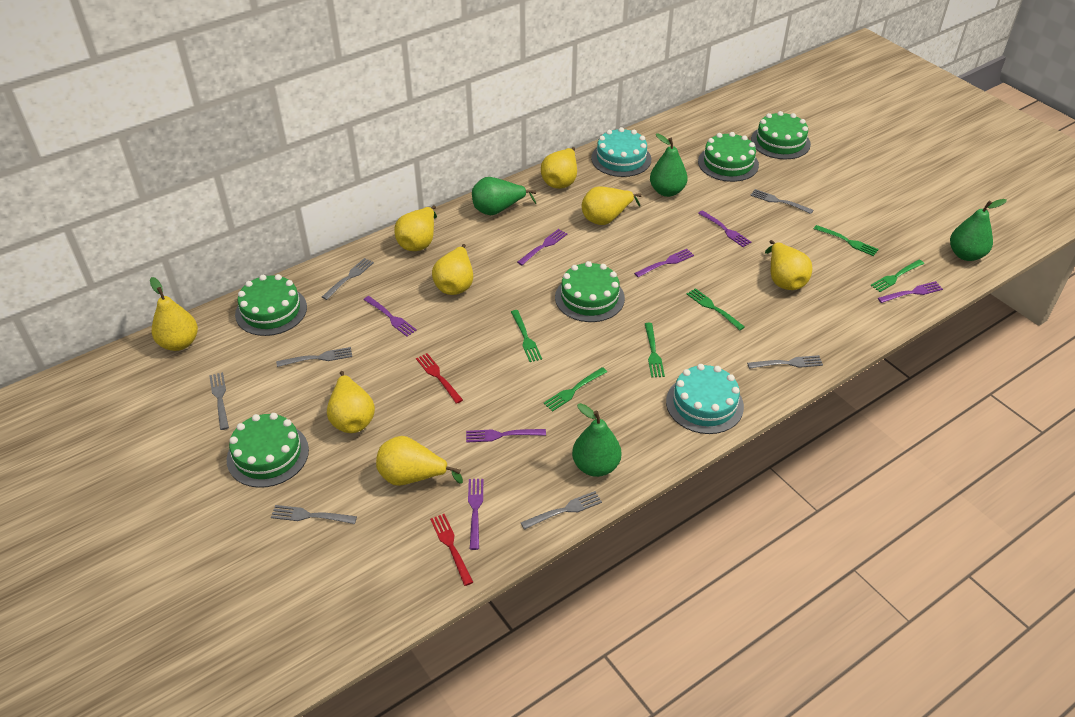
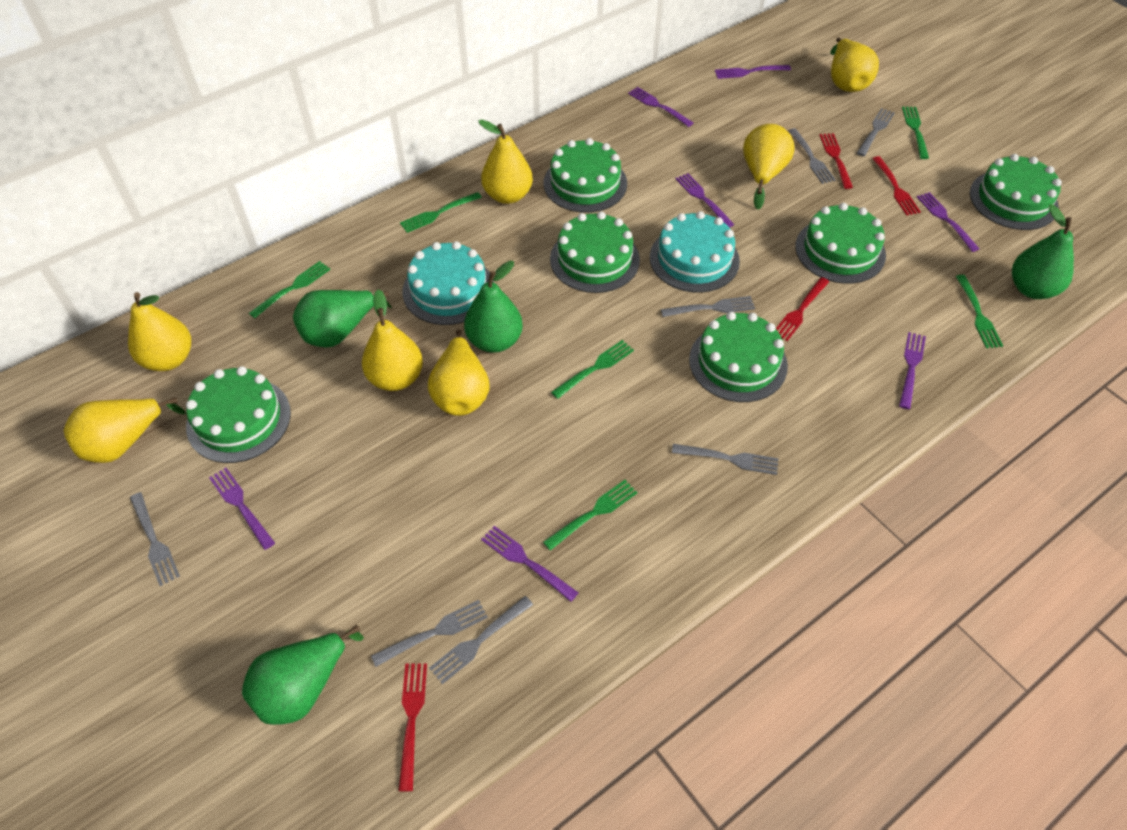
green cake: 5 -> 6
red fork: 2 -> 4
yellow pear: 8 -> 7

